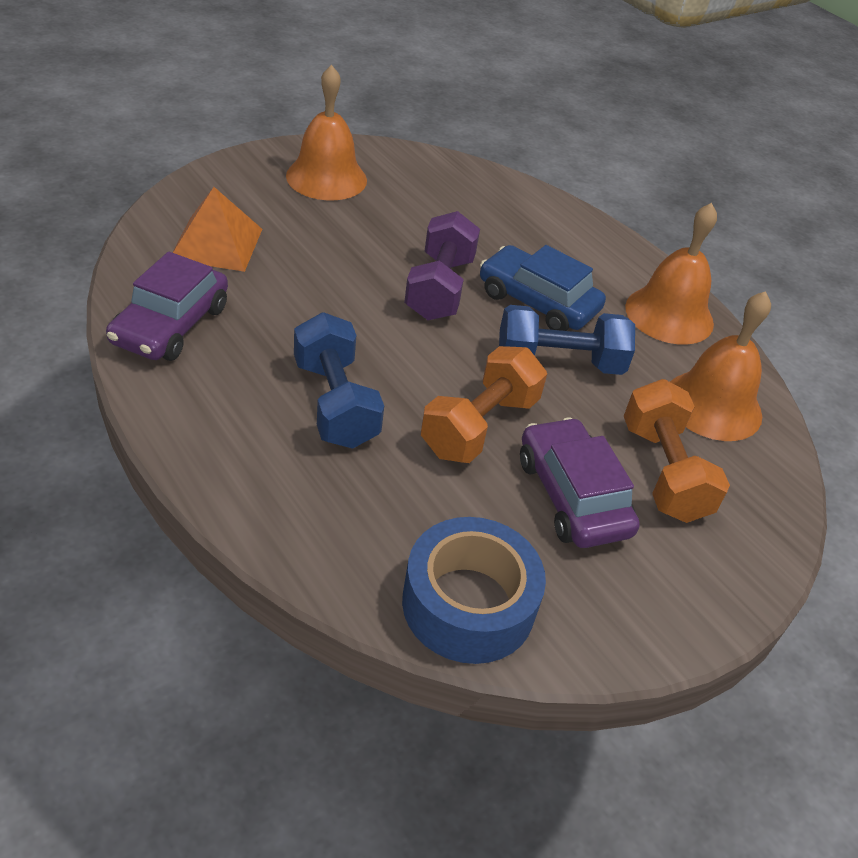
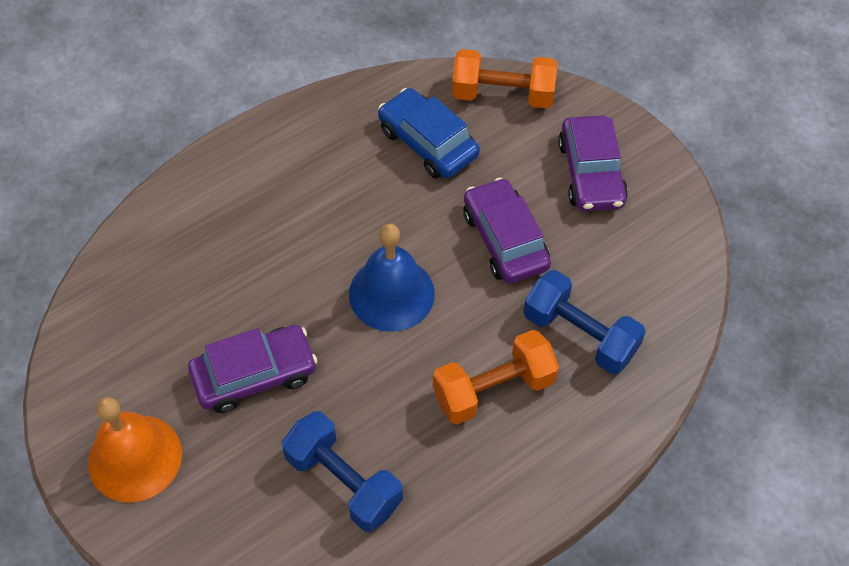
blue bell: 0 -> 1
blue tape: 1 -> 0
orange bell: 3 -> 1
orange pyramid: 1 -> 0
purple car: 2 -> 3
purple dumbbell: 1 -> 0

